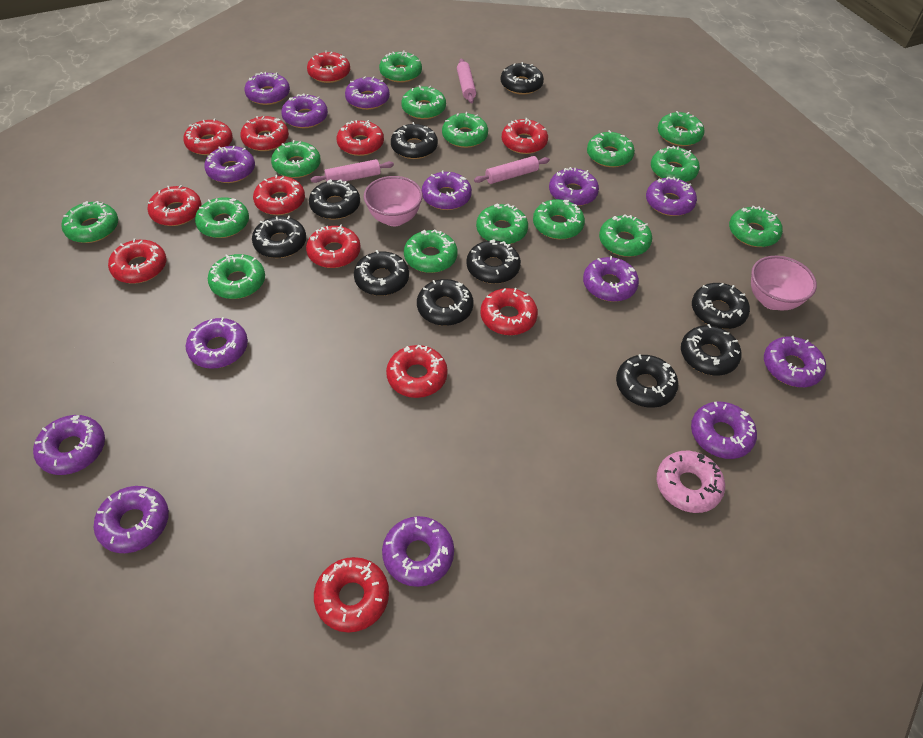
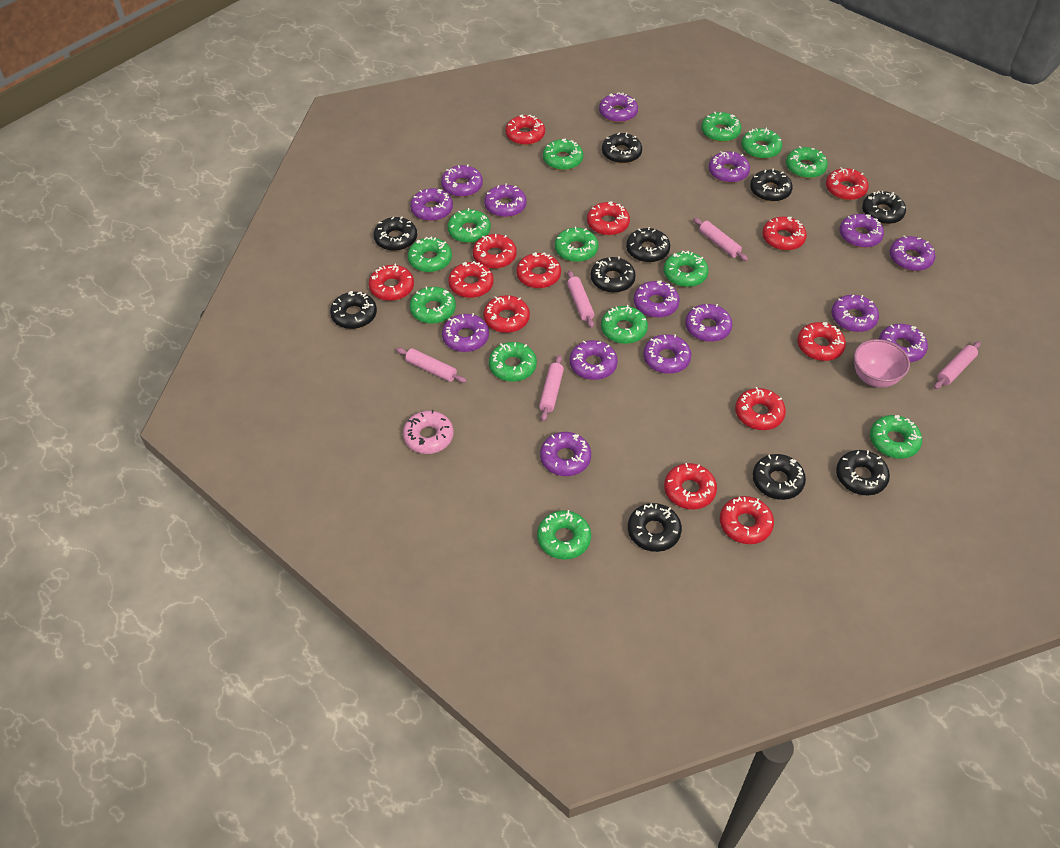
green donut: 15 -> 13
pink bowl: 2 -> 1
pink rolling pin: 3 -> 5
purple donut: 14 -> 15
red donut: 12 -> 13

